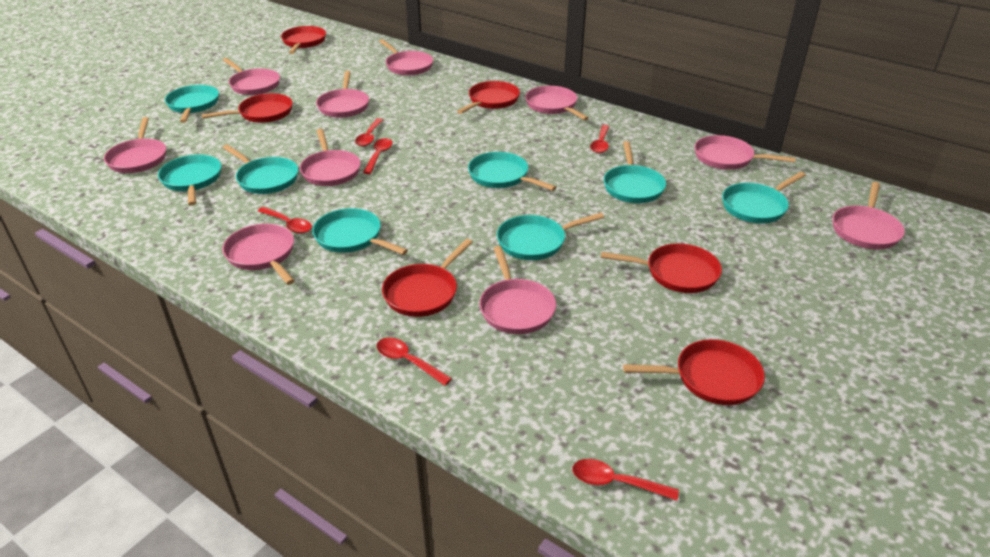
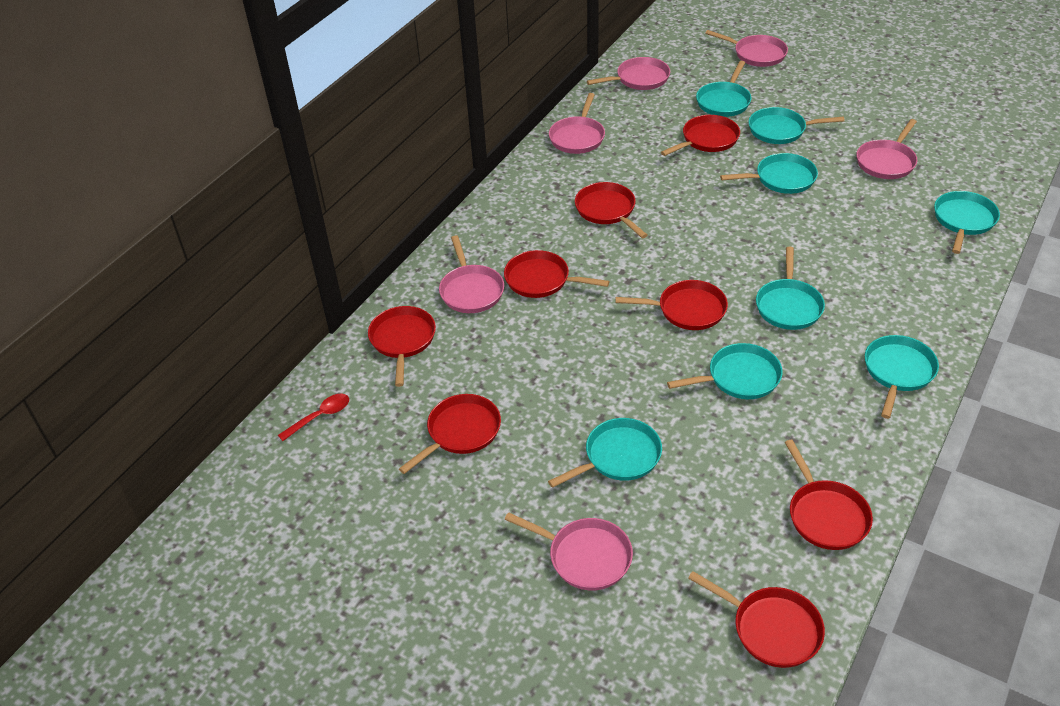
pink pan: 10 -> 6
red pan: 6 -> 8
red spoon: 6 -> 1

